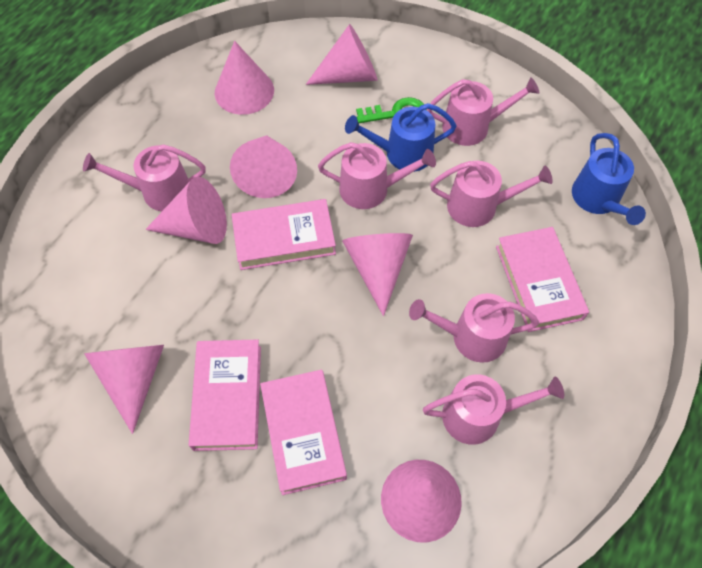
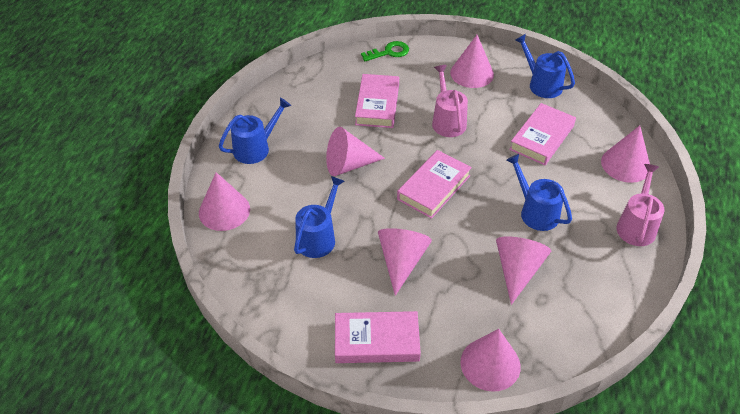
blue watering can: 2 -> 4
pink watering can: 6 -> 2

